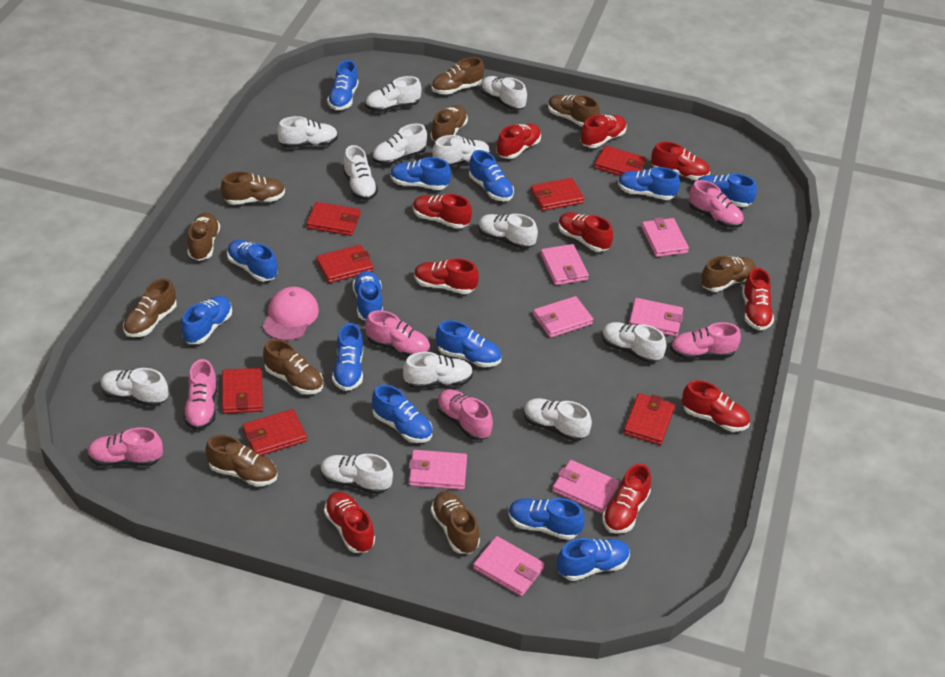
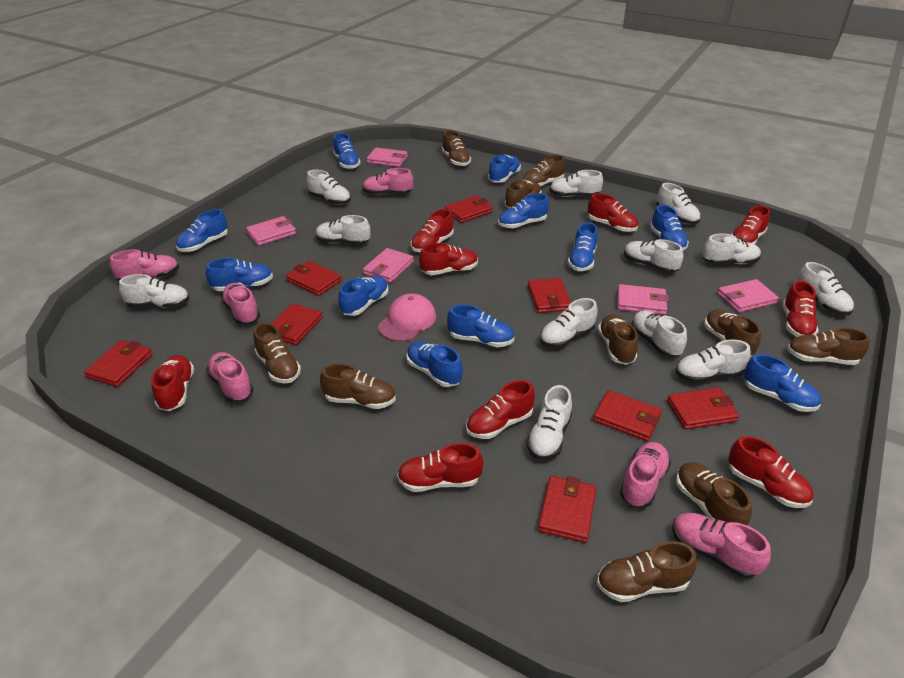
blue shoe: 13 -> 11
pink wallet: 7 -> 5
red shoe: 10 -> 9
red wallet: 7 -> 8

